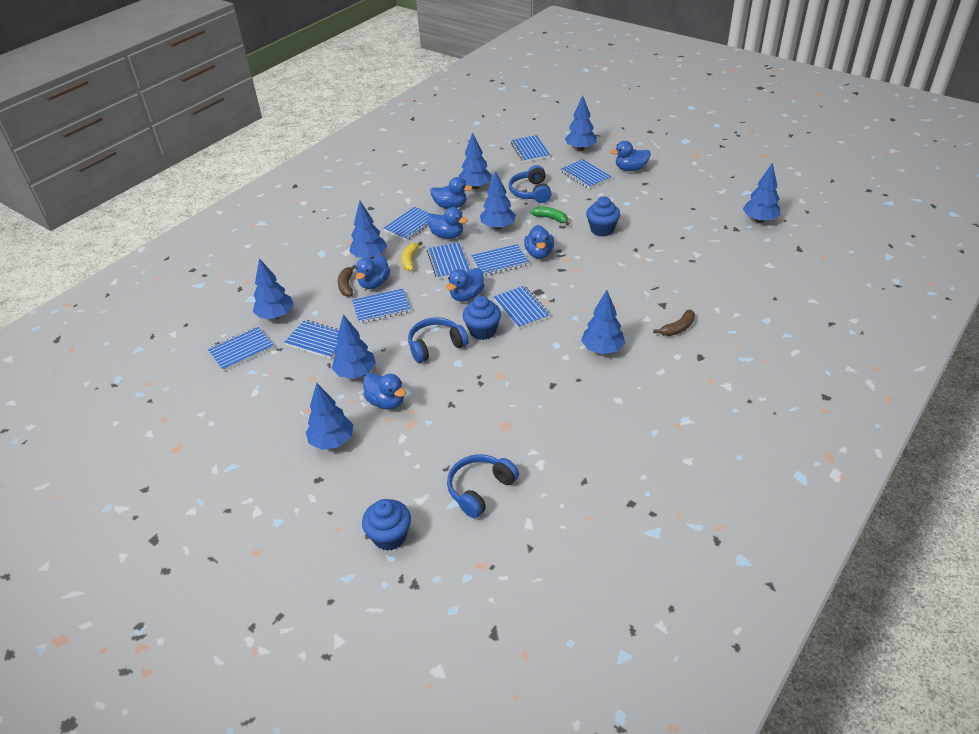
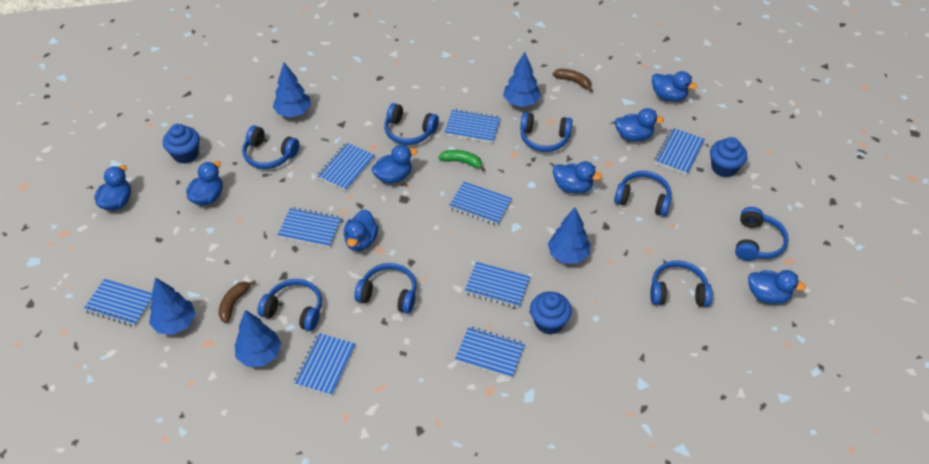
blue duck: 7 -> 8
blue headphones: 3 -> 8
blue tree: 9 -> 5
yellow banana: 1 -> 0

